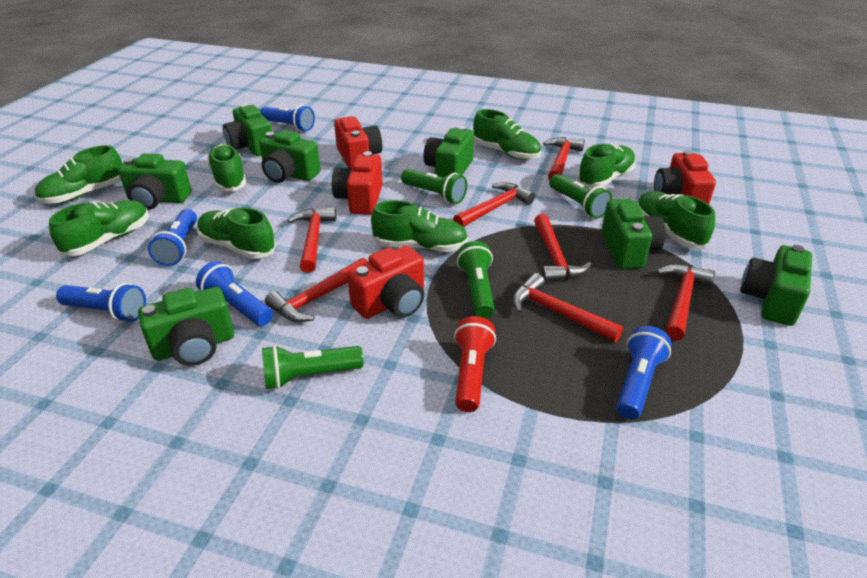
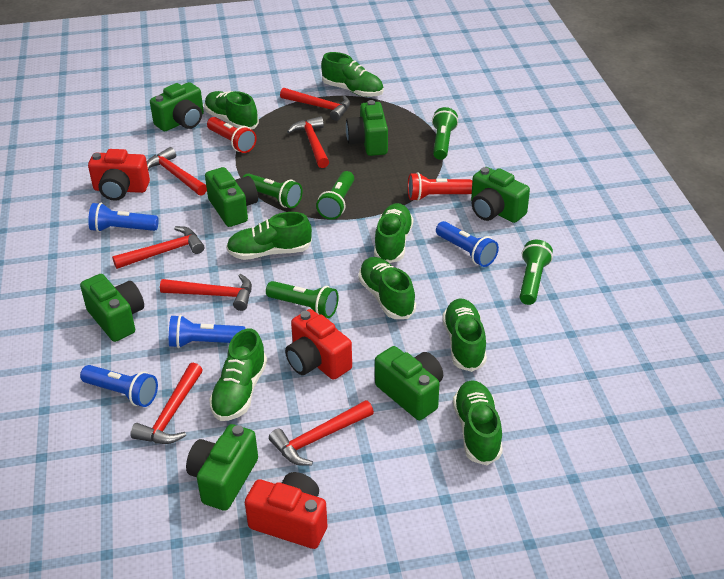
blue flashlight: 5 -> 4
green flashlight: 4 -> 5
red camera: 4 -> 3
red flashlight: 1 -> 2

